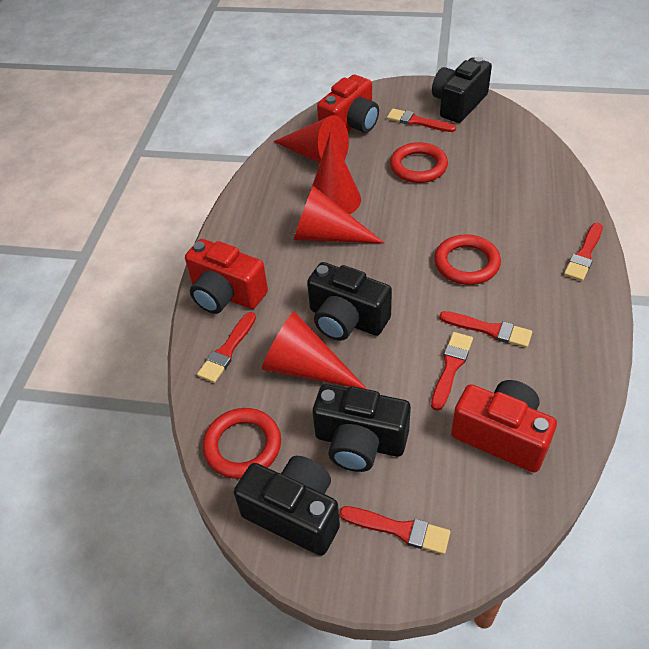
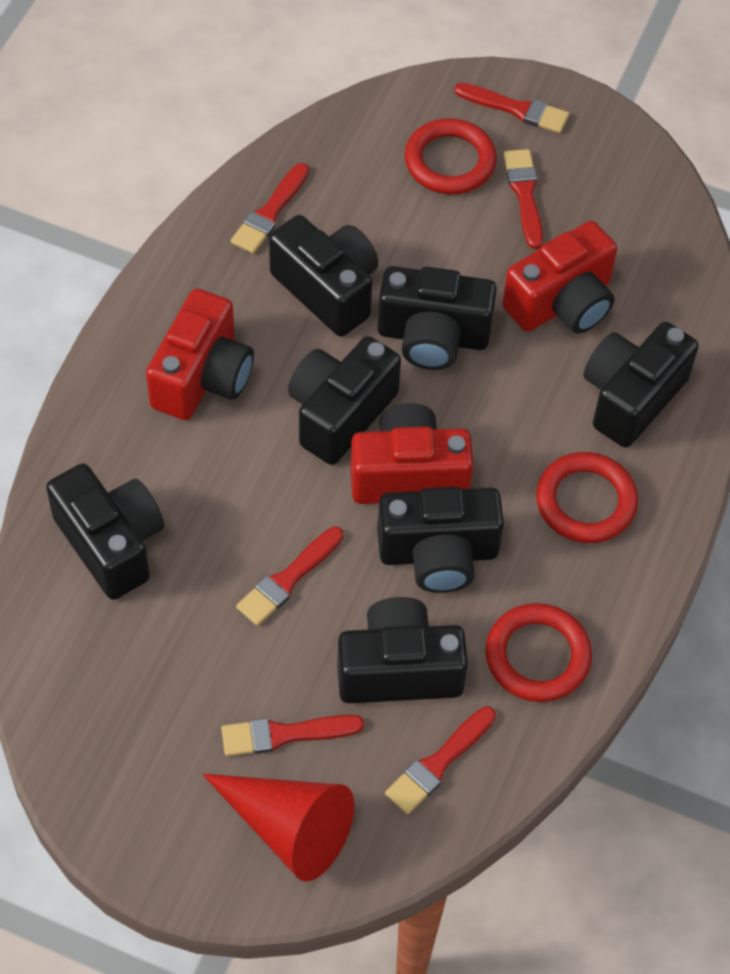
black camera: 4 -> 7
red cone: 4 -> 1

